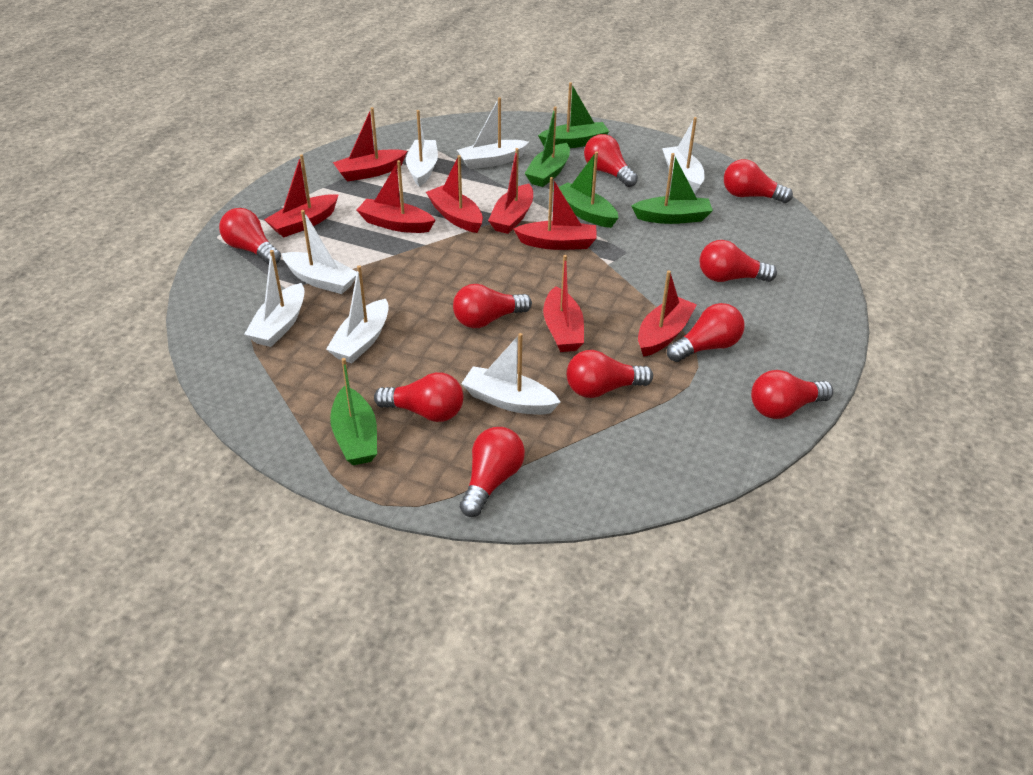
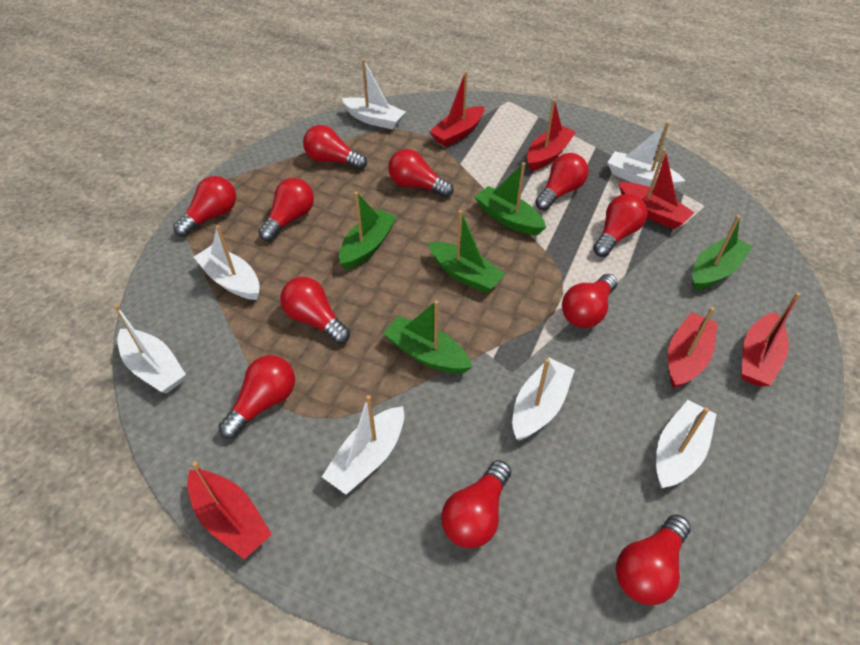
red boat: 8 -> 6
red light bulb: 10 -> 11

